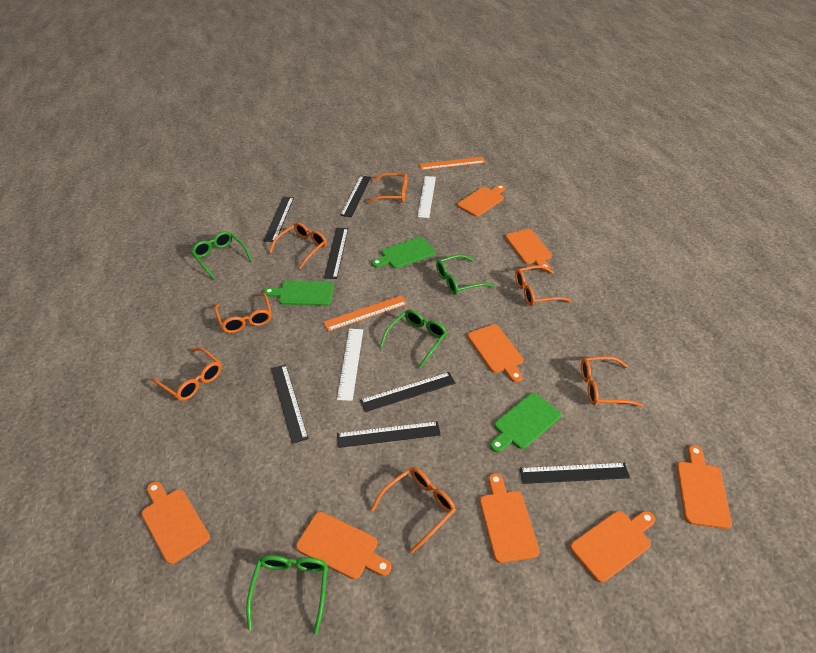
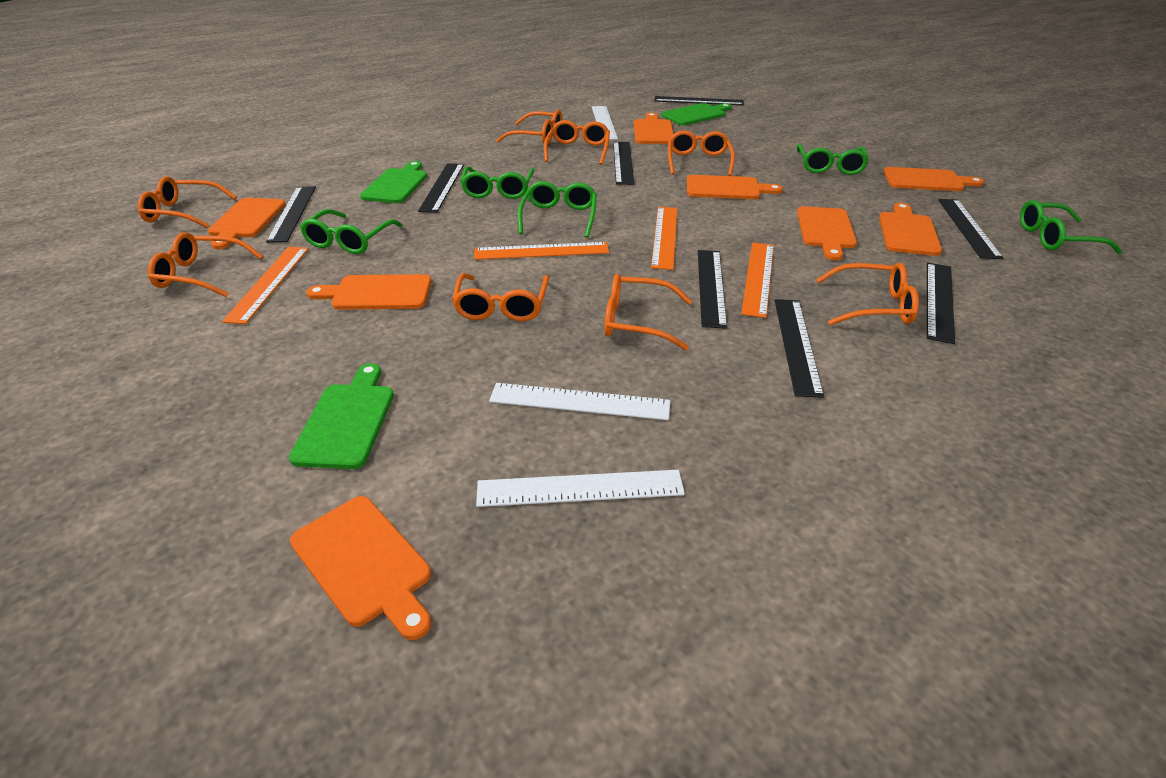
black ruler: 7 -> 8
green glasses: 4 -> 5
orange glasses: 7 -> 8
orange ruler: 2 -> 4
white ruler: 2 -> 3

